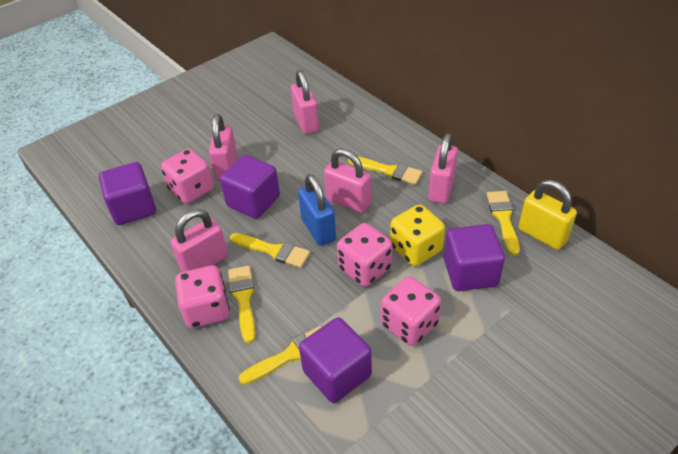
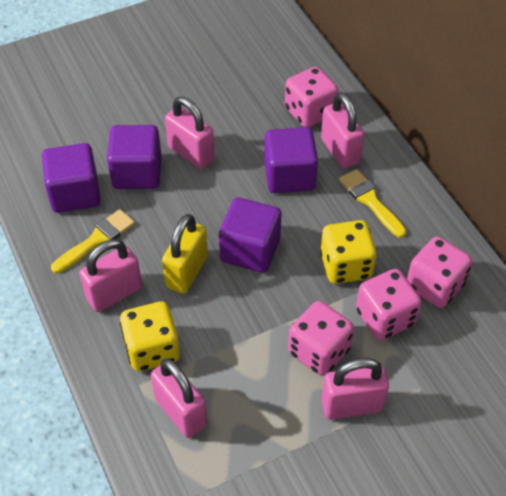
blue padlock: 1 -> 0
yellow brush: 5 -> 2
yellow dice: 1 -> 2

